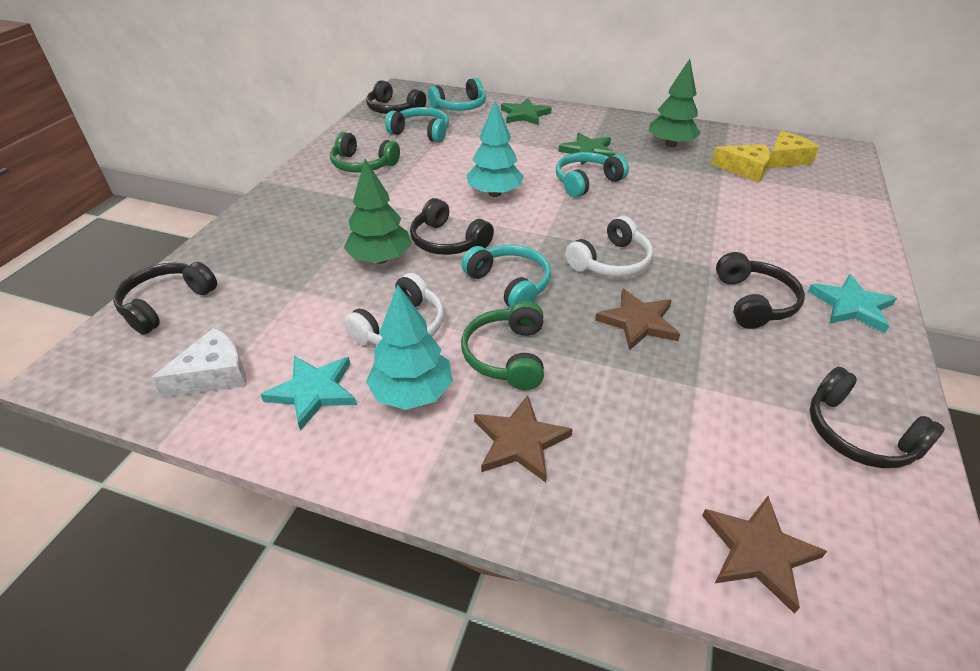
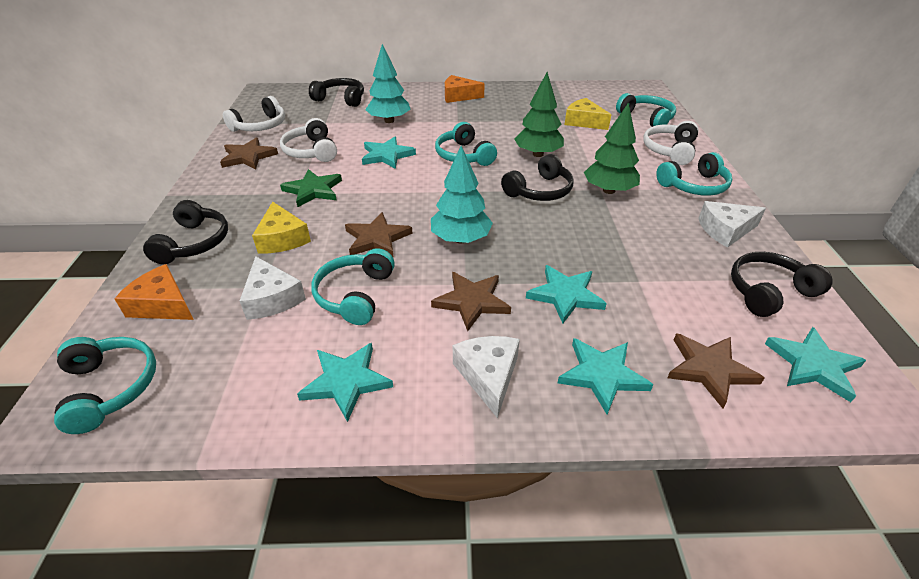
black headphones: 5 -> 4
brown star: 3 -> 4
green headphones: 2 -> 0
green star: 2 -> 1
orange cheese: 0 -> 2
turquoise headphones: 4 -> 5
turquoise star: 2 -> 5
white cheese: 1 -> 3
white headphones: 2 -> 3

